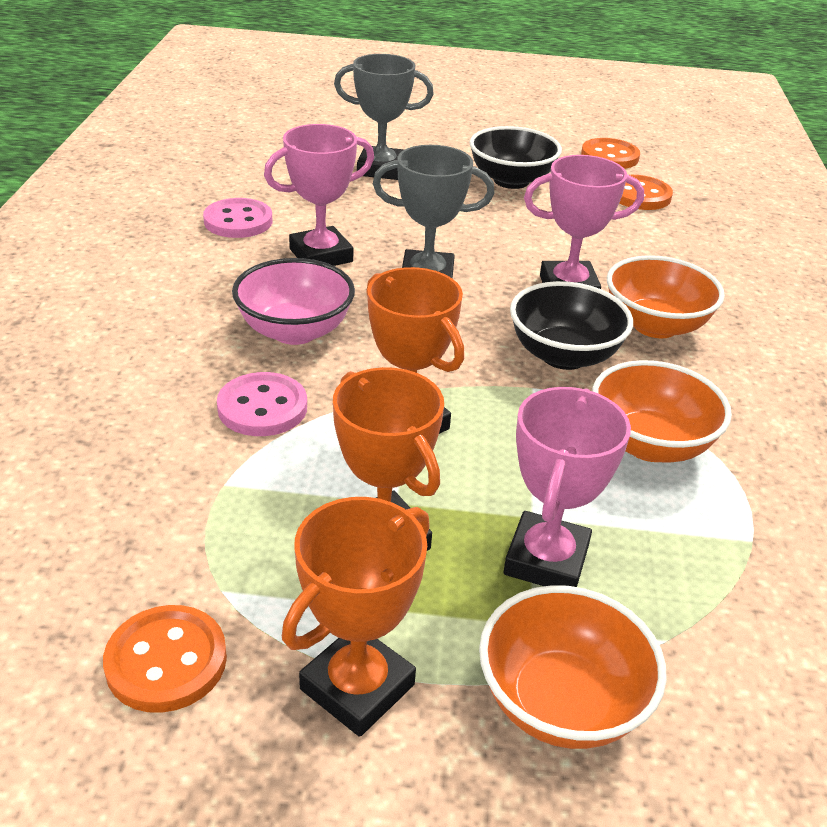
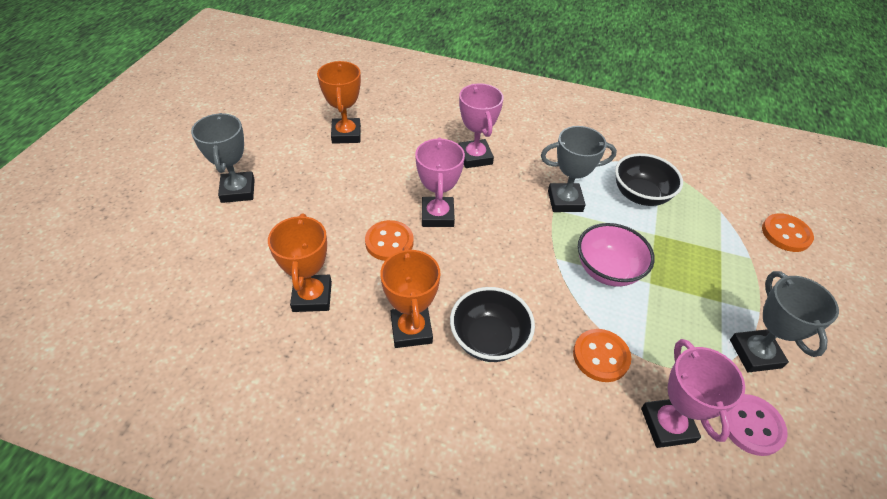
grey trophy: 2 -> 3
orange bowl: 3 -> 0
pink button: 2 -> 1

